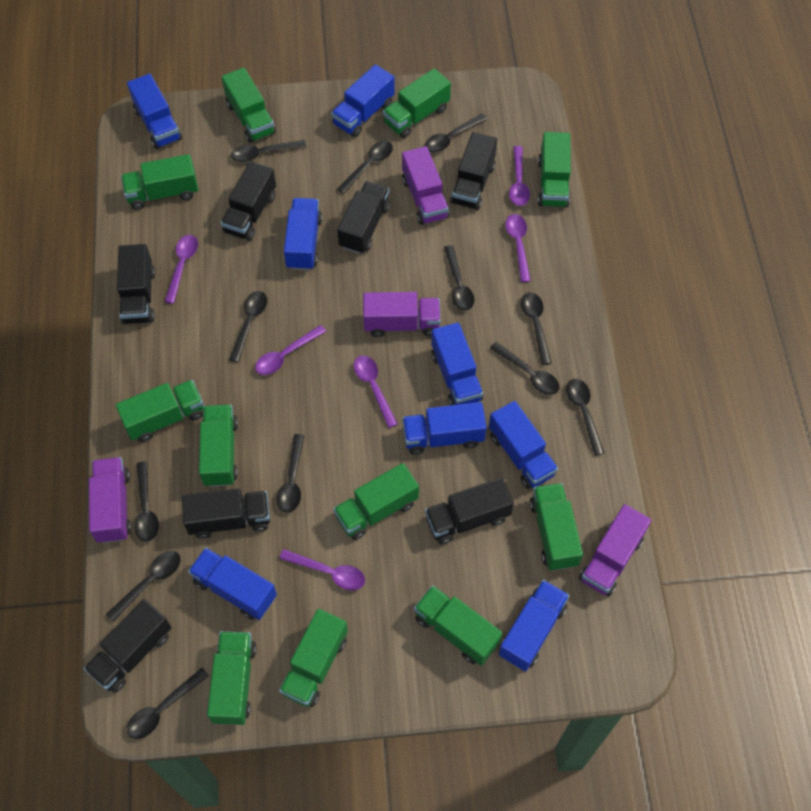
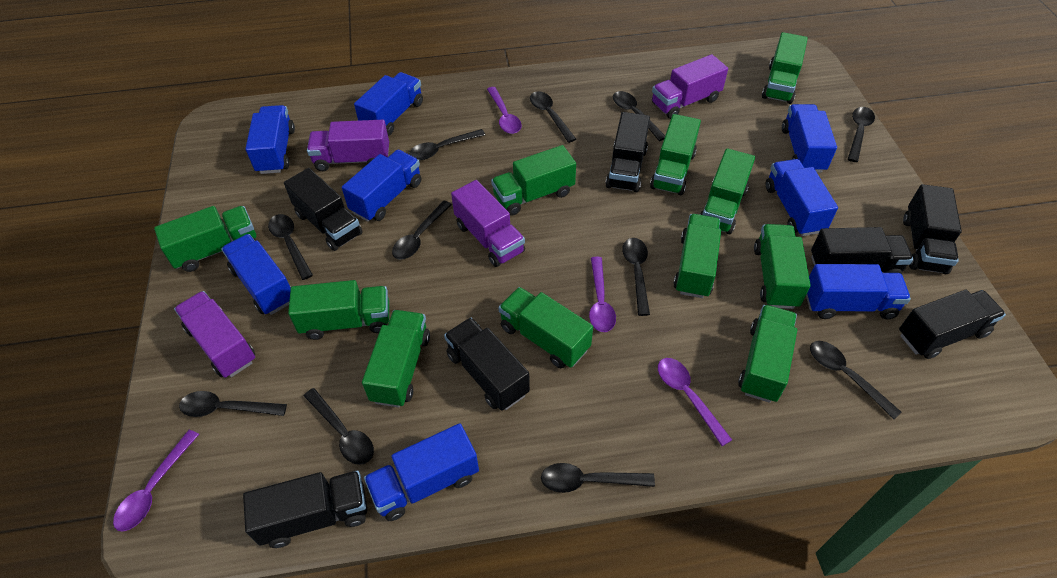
black spoon: 12 -> 11
purple spoon: 6 -> 4

